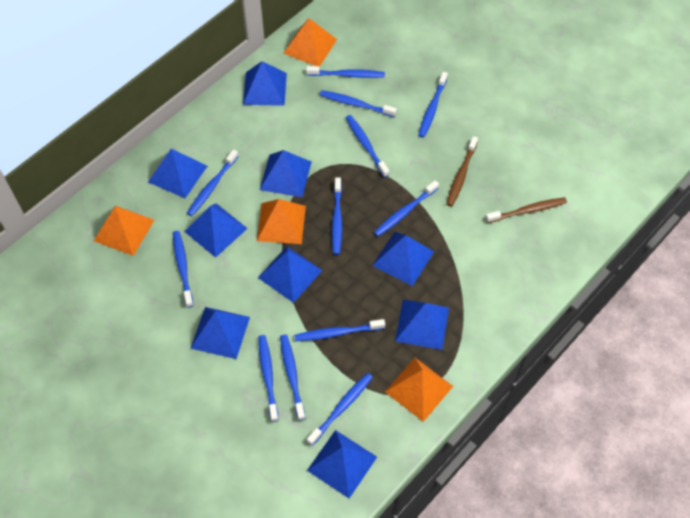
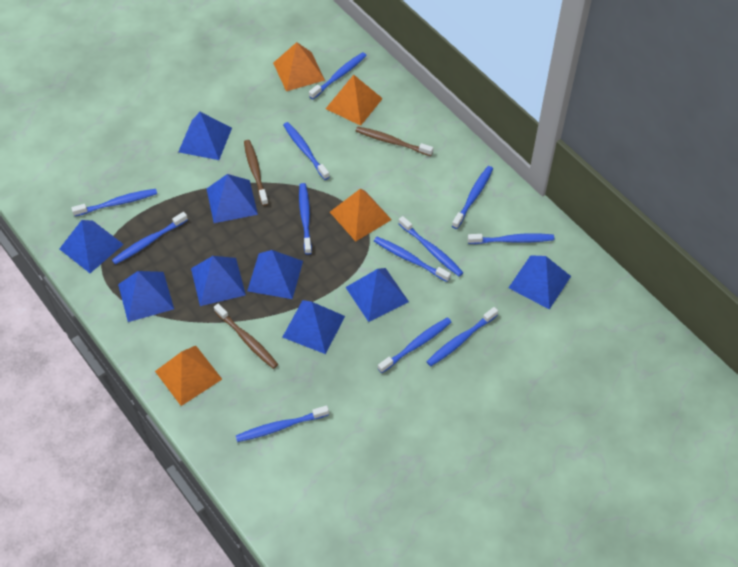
brown toothbrush: 2 -> 3

